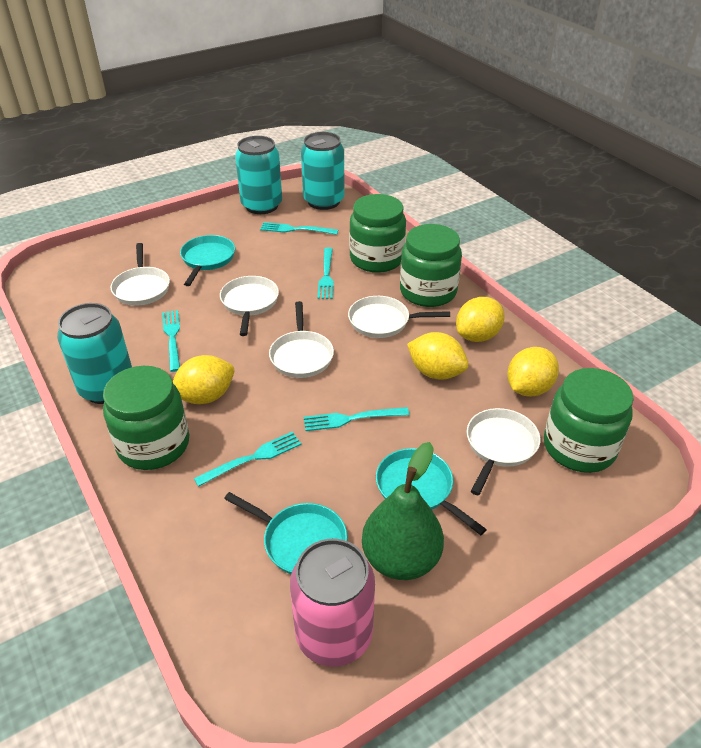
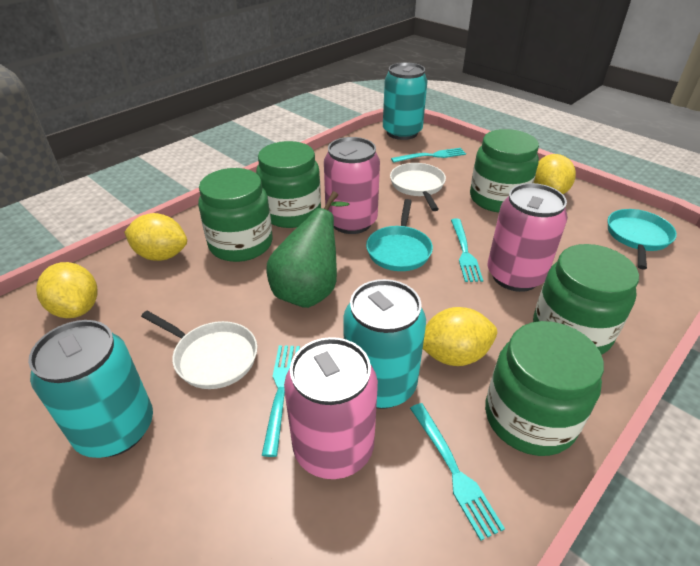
green jar: 4 -> 5
pink can: 1 -> 3
turquoise fork: 5 -> 4
turquoise pan: 3 -> 2
white pan: 5 -> 2

